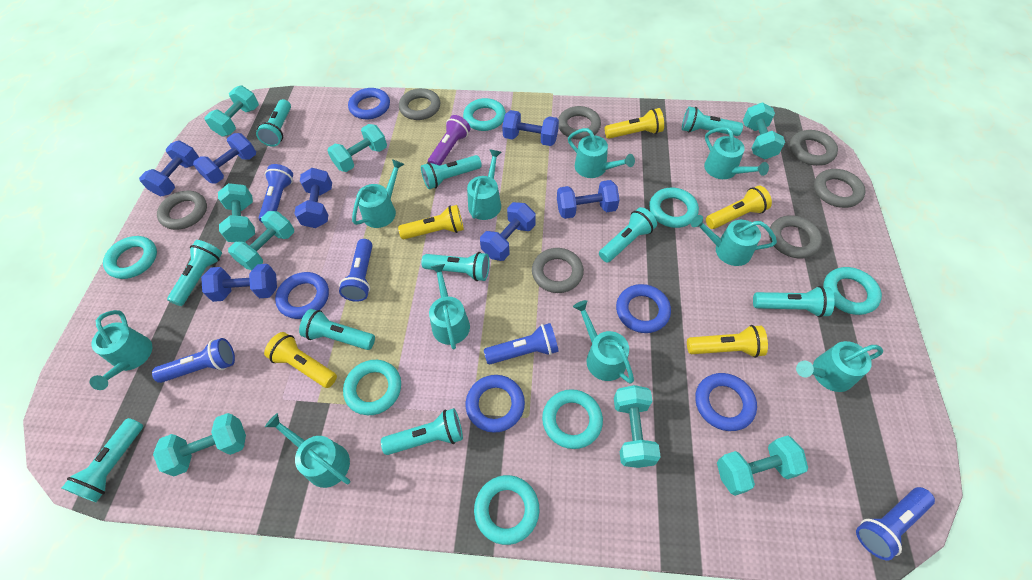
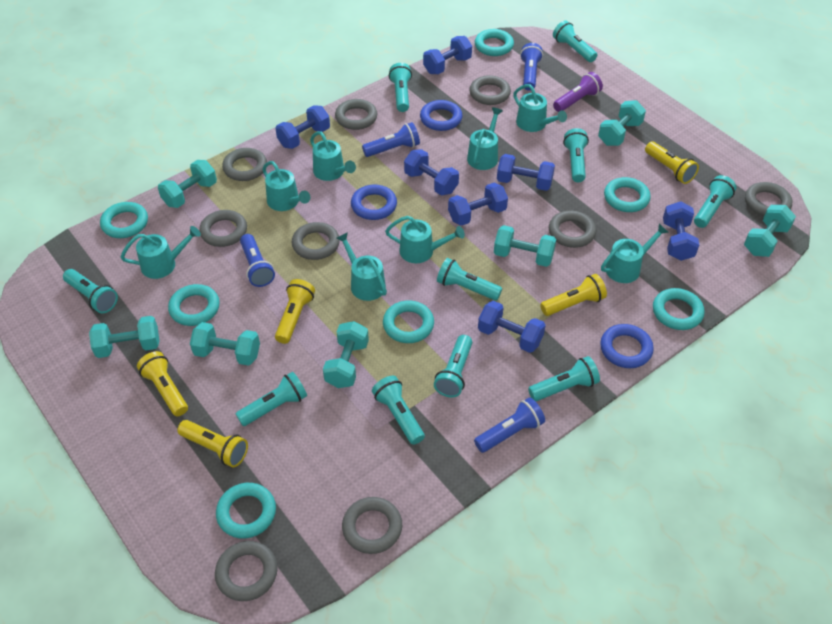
blue flashlight: 5 -> 4
blue ring: 5 -> 3
grey ring: 7 -> 9
turquoise dumbbell: 8 -> 7
turquoise watering can: 10 -> 8

